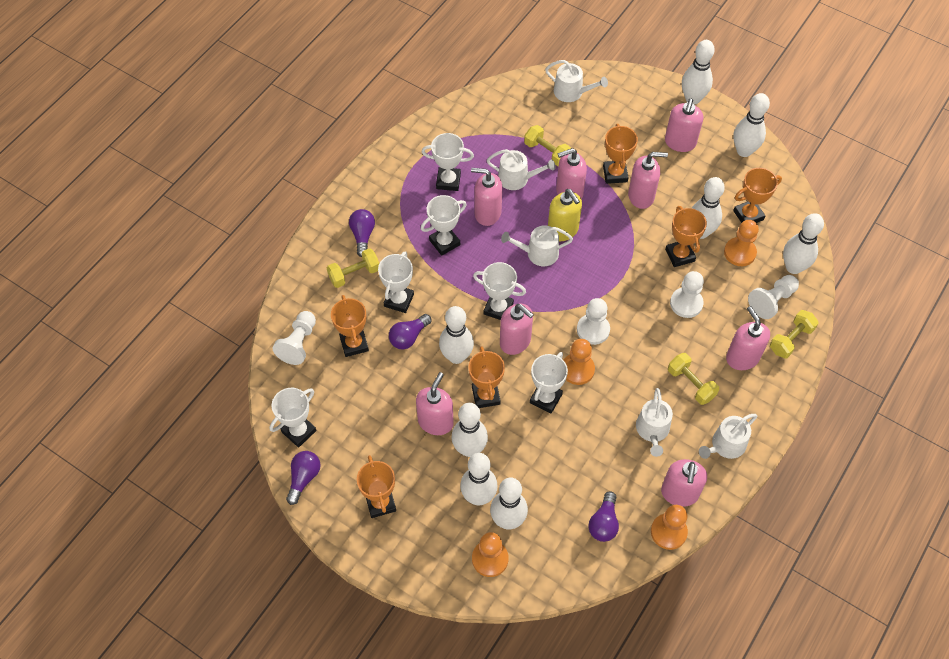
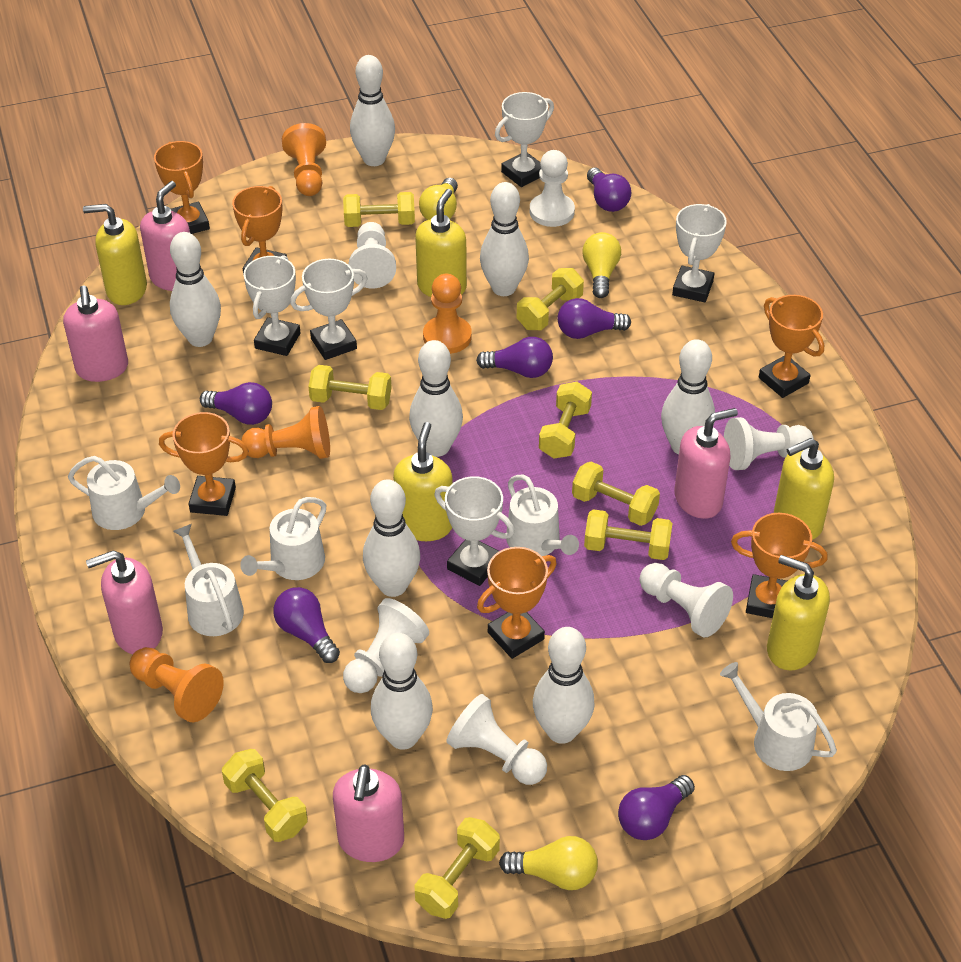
pink soap dispenser: 8 -> 5
purple light bulb: 4 -> 6
white pawn: 4 -> 6
white trophy: 6 -> 5
yellow dumbbell: 4 -> 8
yellow light bulb: 0 -> 3
yellow soap dispenser: 1 -> 5

